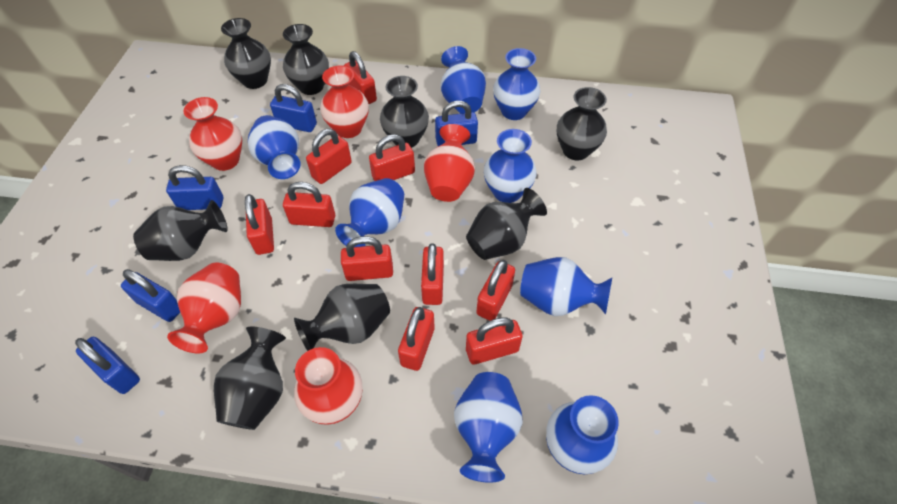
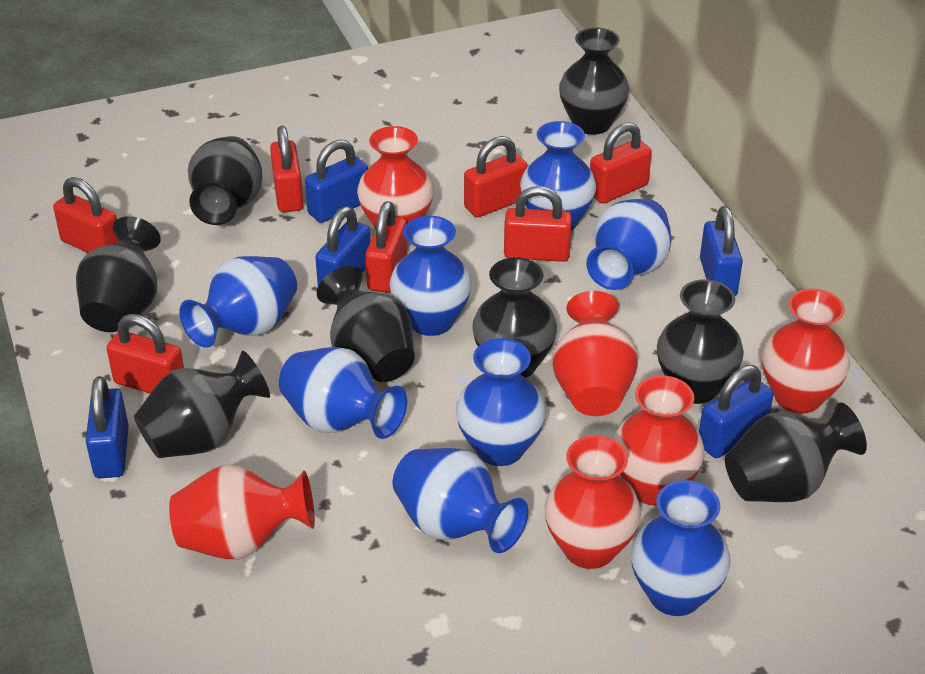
red padlock: 10 -> 7
red vase: 5 -> 6

